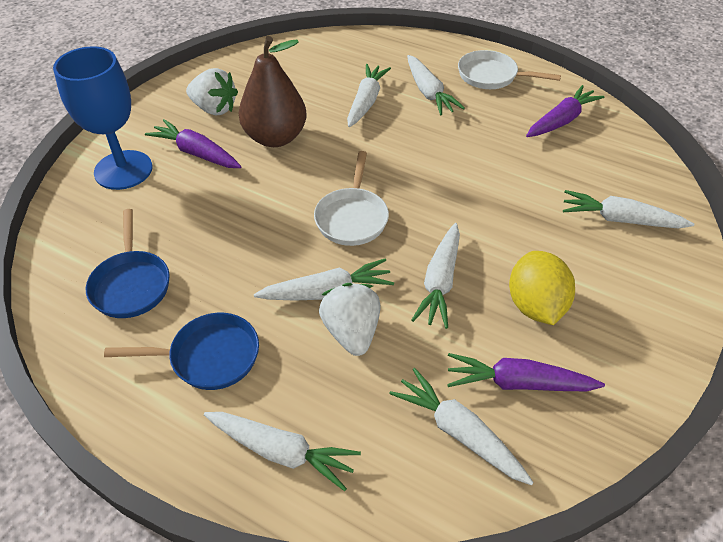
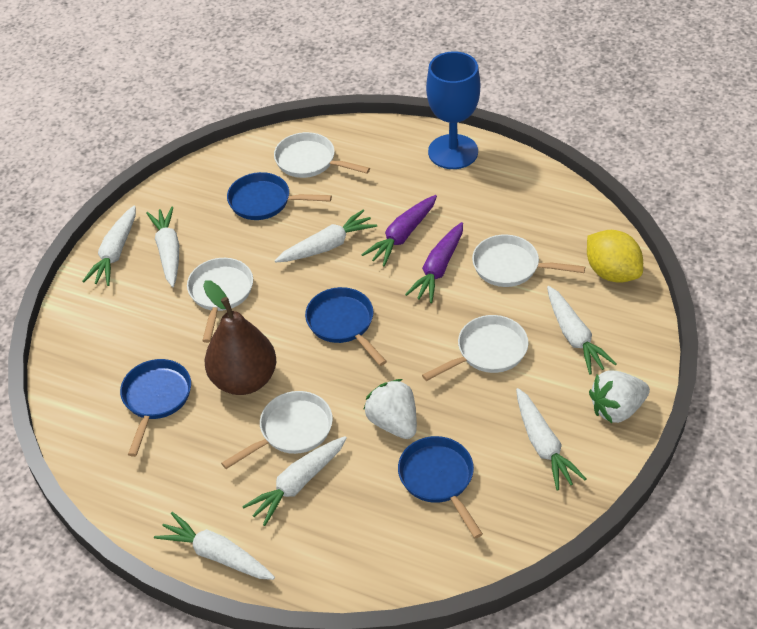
blue pan: 2 -> 4
purple carrot: 3 -> 2
white pan: 2 -> 5

